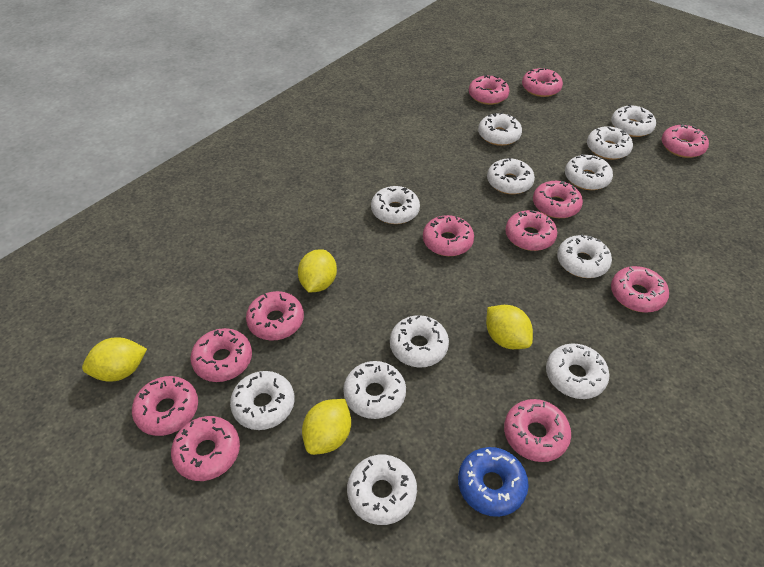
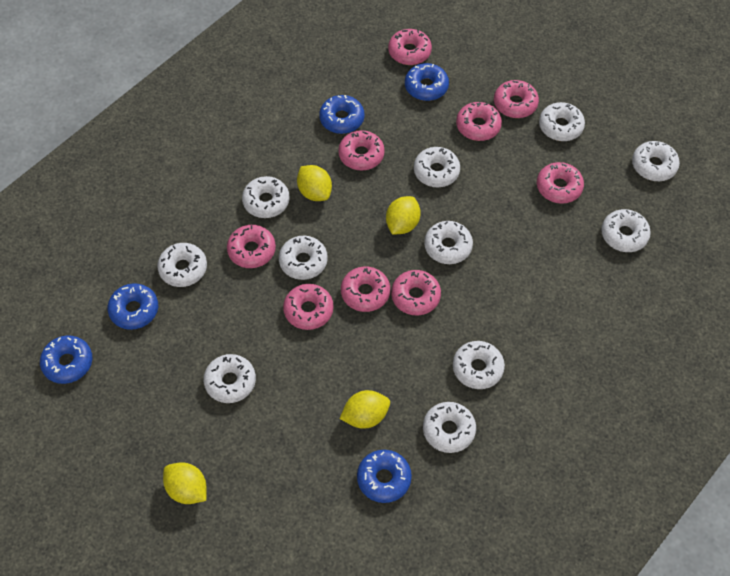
blue donut: 1 -> 5
pink donut: 12 -> 9
white donut: 12 -> 11

